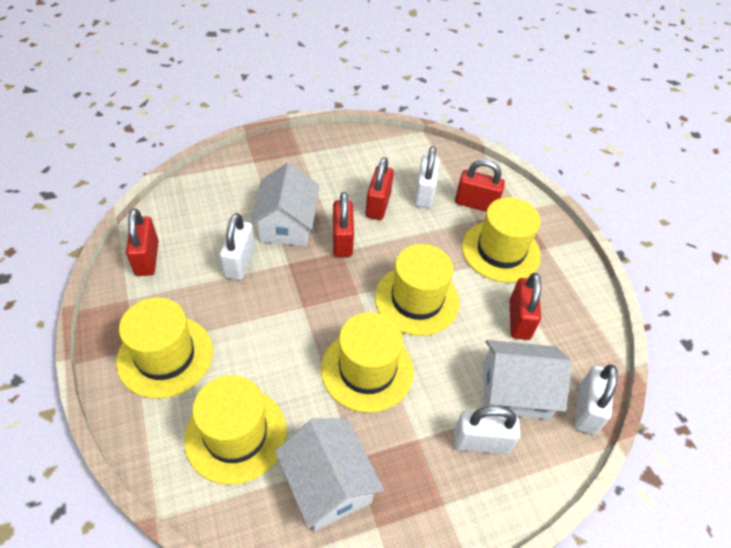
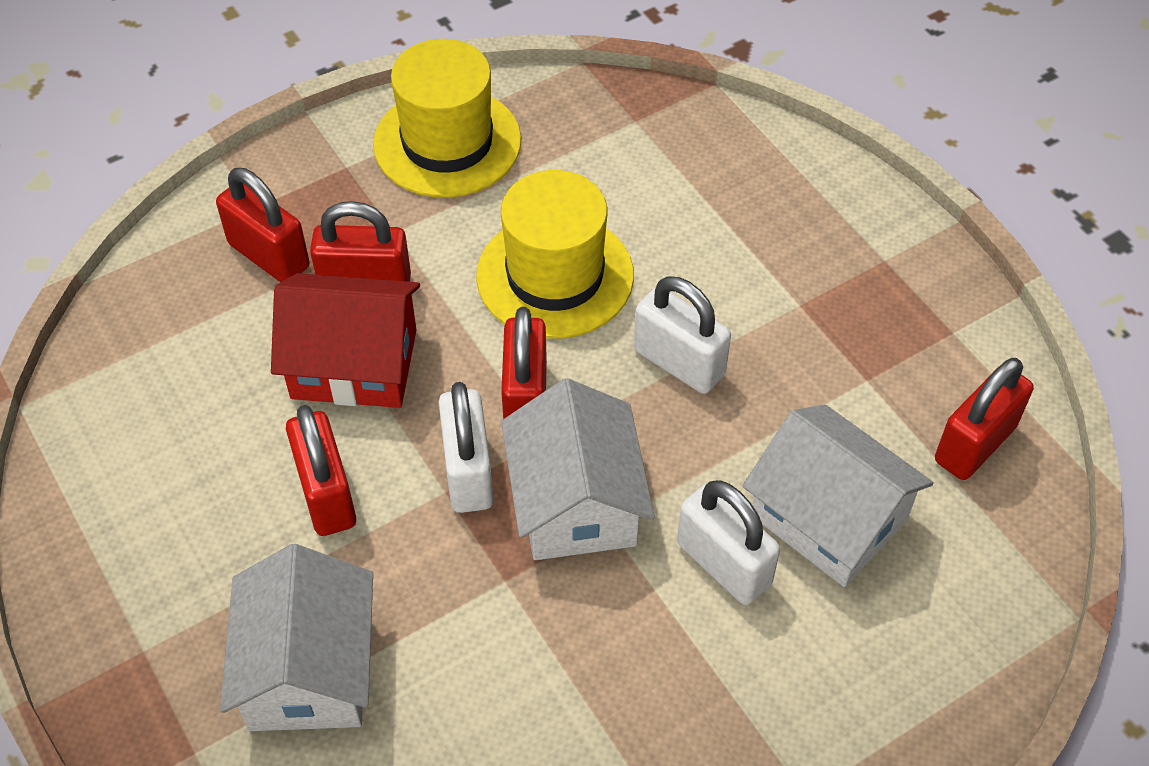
red house: 0 -> 1
white padlock: 4 -> 3
yellow hat: 5 -> 2

